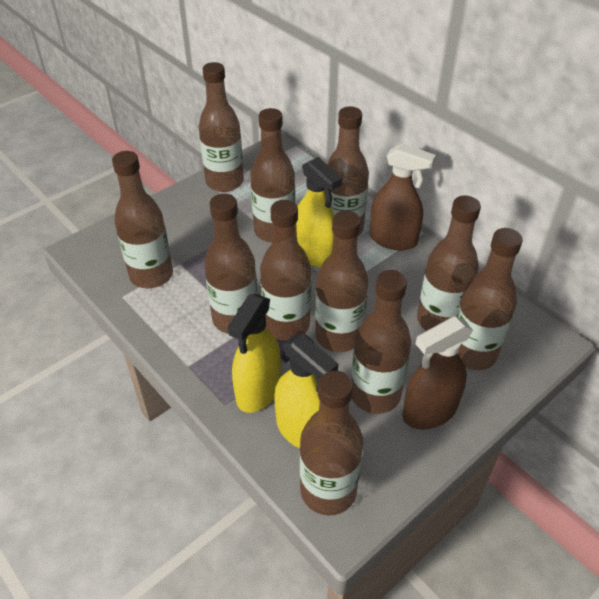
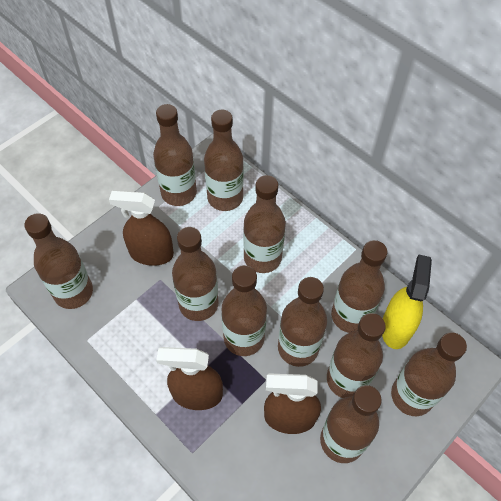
brown spray bottle: 2 -> 3
yellow spray bottle: 3 -> 1

